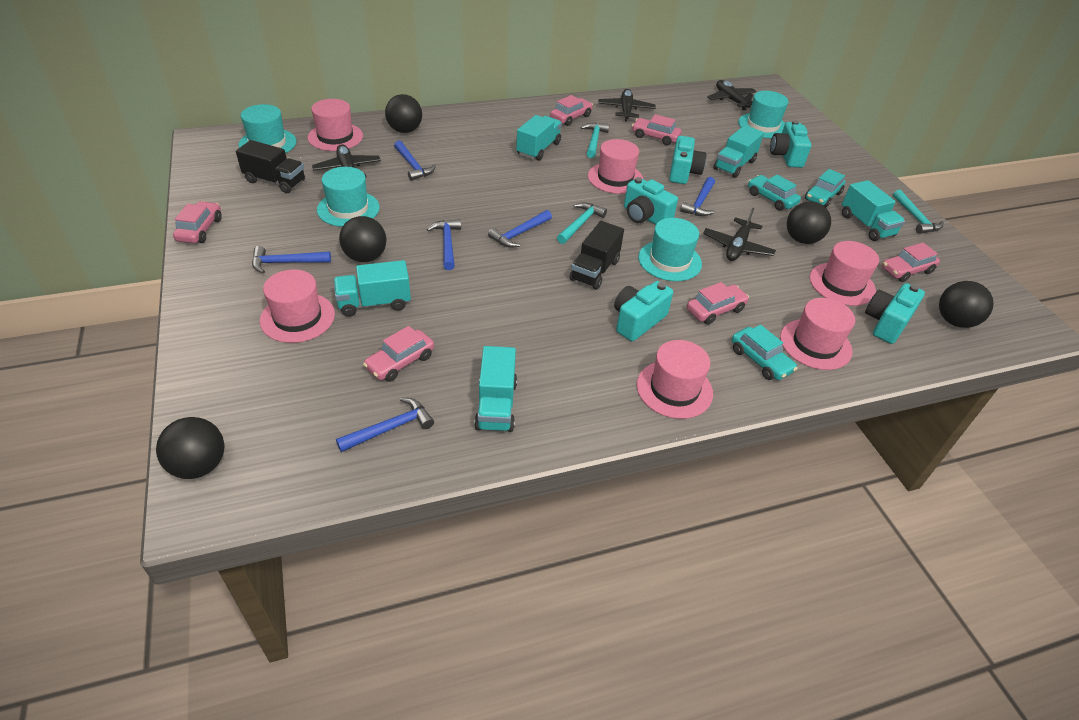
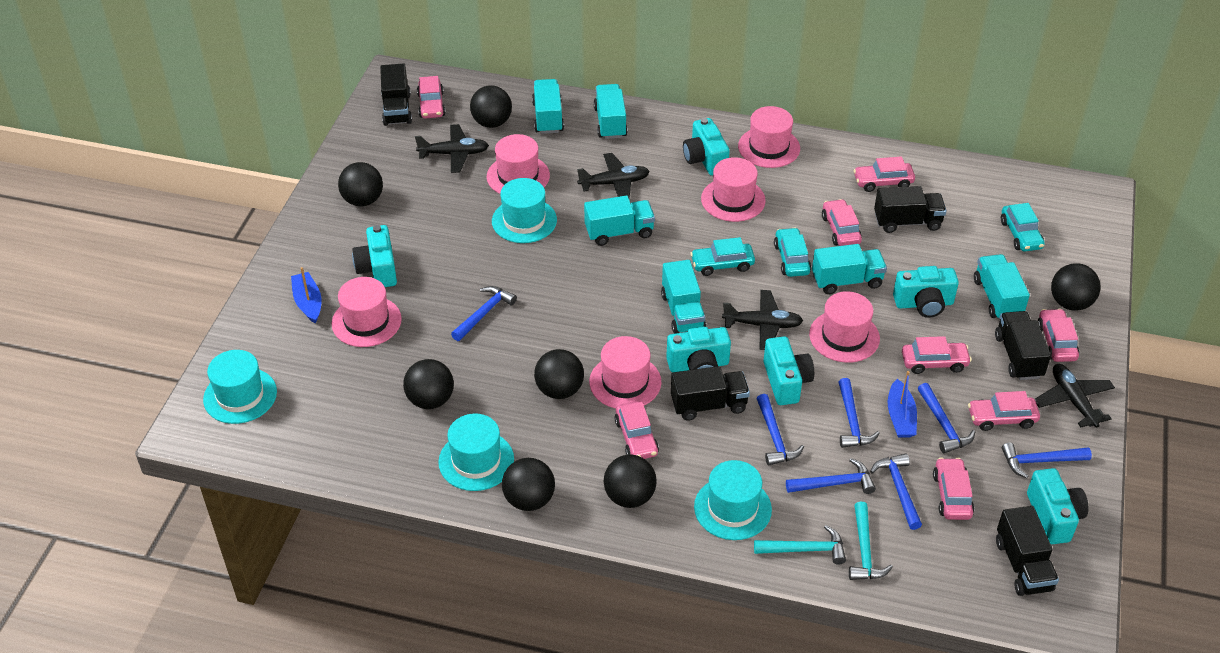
black ball: 5 -> 7
black truck: 2 -> 5
blue boat: 0 -> 2
blue hammer: 6 -> 7
pink car: 6 -> 8
turquoise camera: 5 -> 6
turquoise hammer: 3 -> 2
turquoise truck: 5 -> 6

